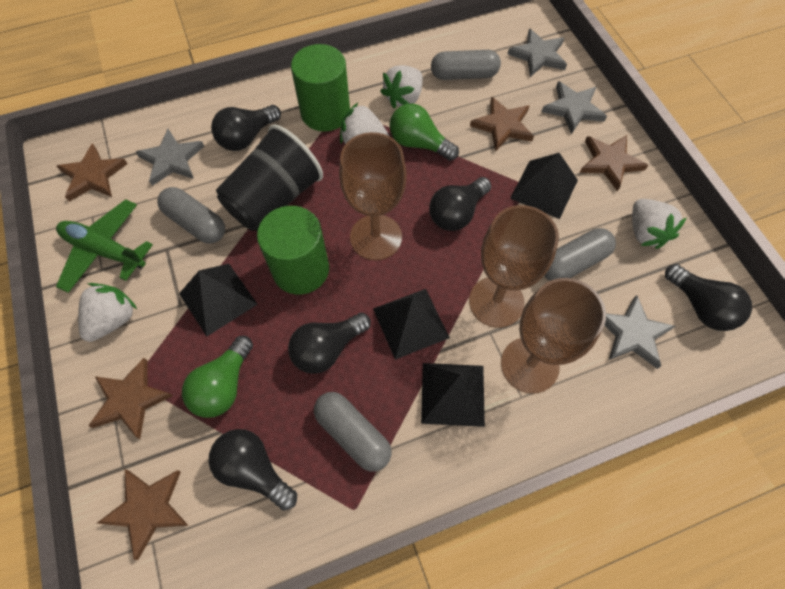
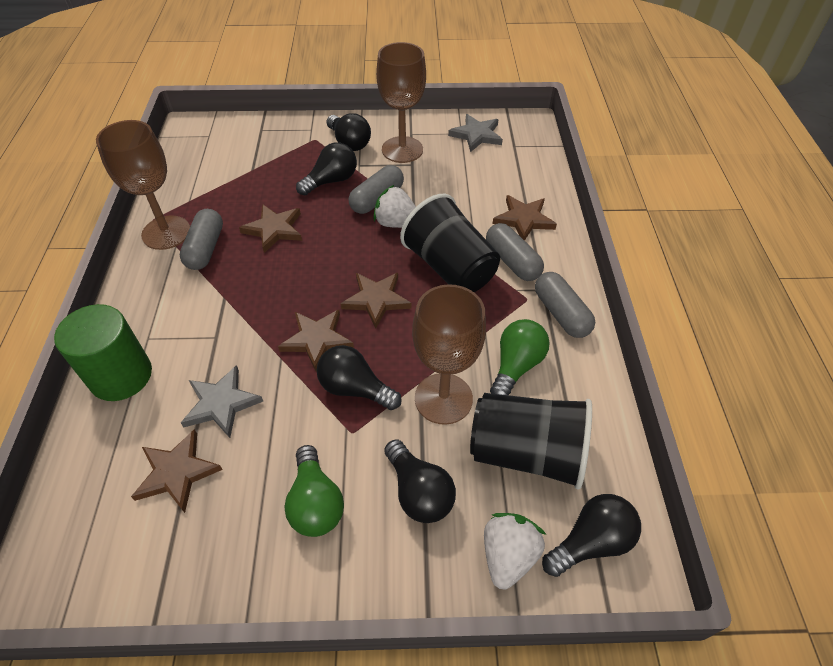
black cup: 1 -> 2
black pyramid: 4 -> 0
green cylinder: 2 -> 1
green plane: 1 -> 0
grey star: 4 -> 2
white strawberry: 4 -> 2

